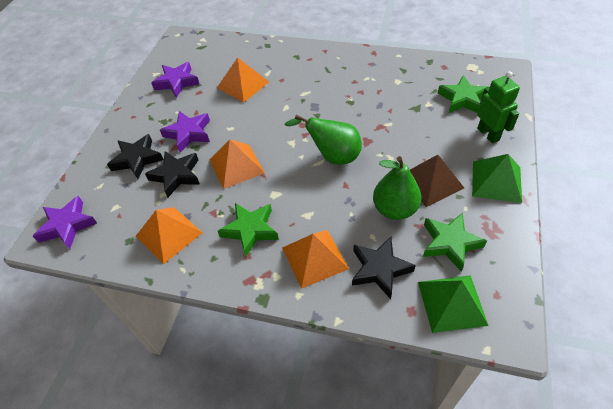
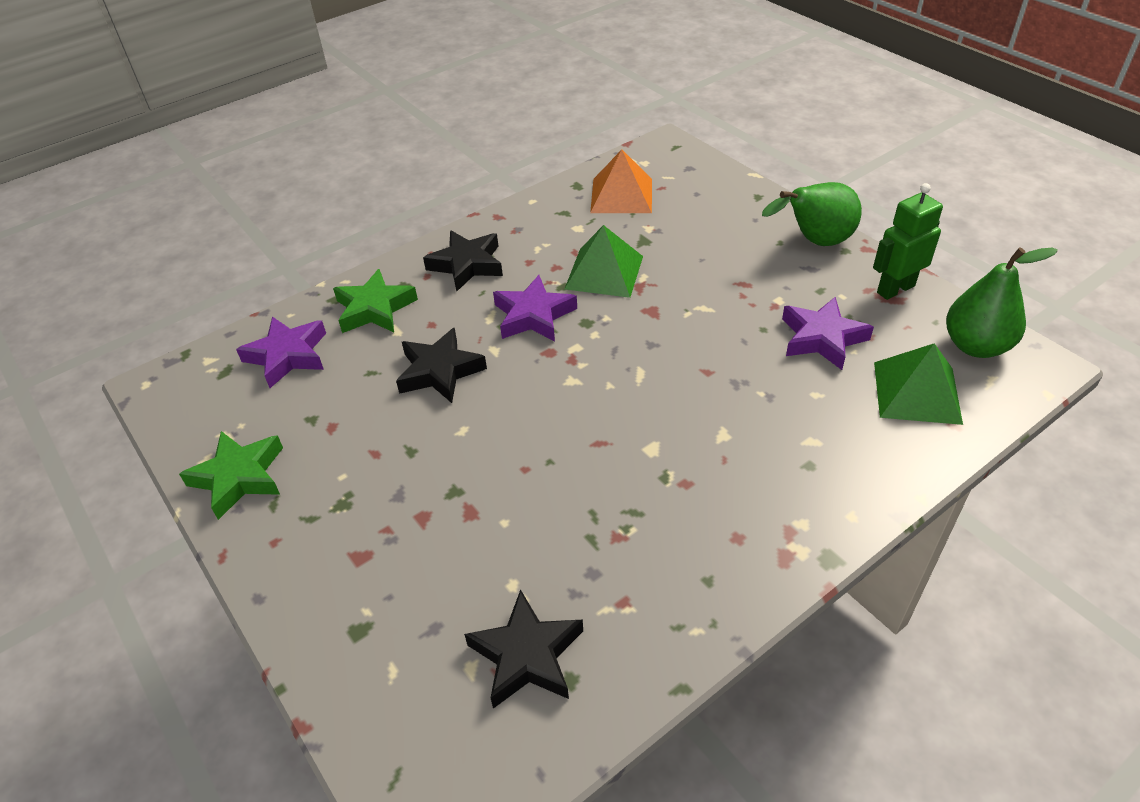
brown pyramid: 1 -> 0
green star: 3 -> 2
orange pyramid: 4 -> 1

